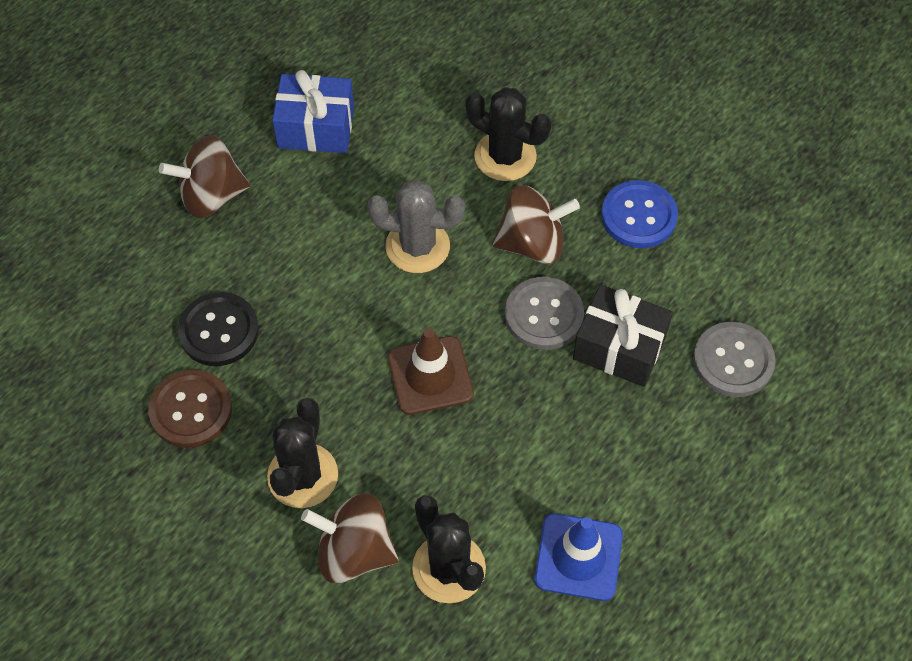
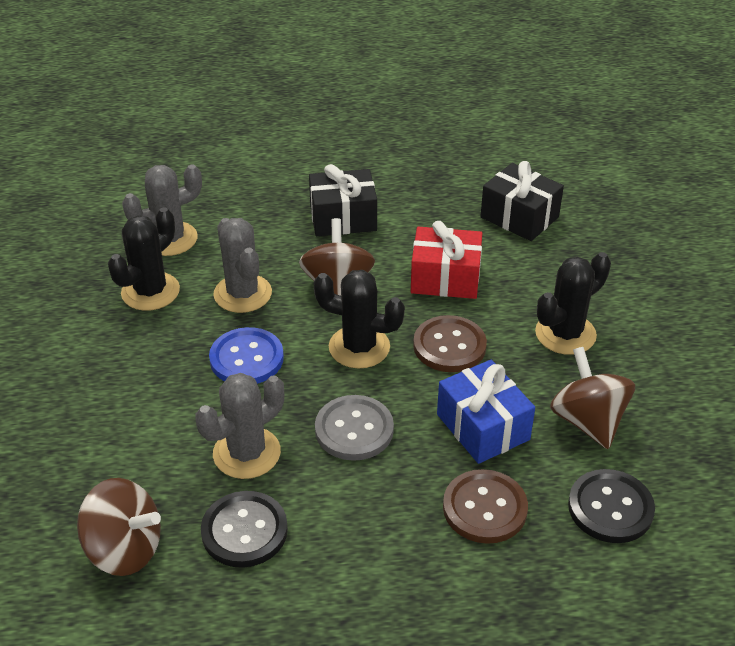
black button: 1 -> 2
black gift: 1 -> 2
blue traffic cone: 1 -> 0
brown button: 1 -> 2
brown traffic cone: 1 -> 0
grey button: 2 -> 1
grey cactus: 1 -> 3
red gift: 0 -> 1

